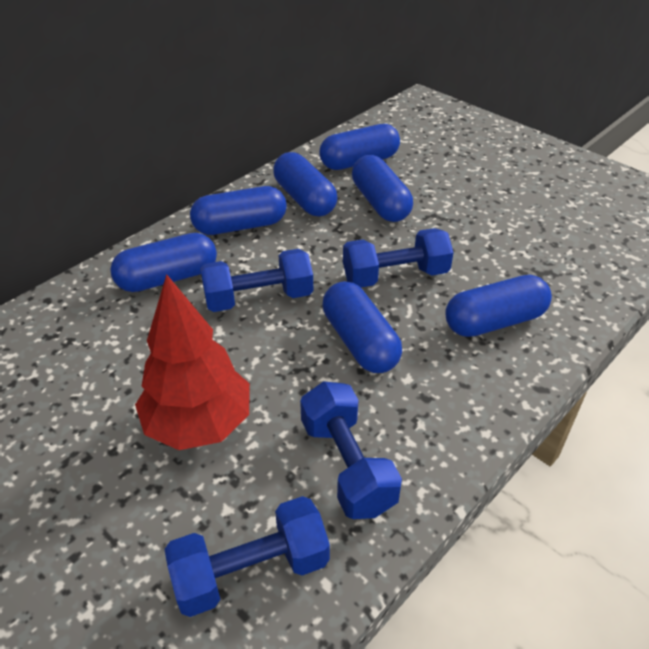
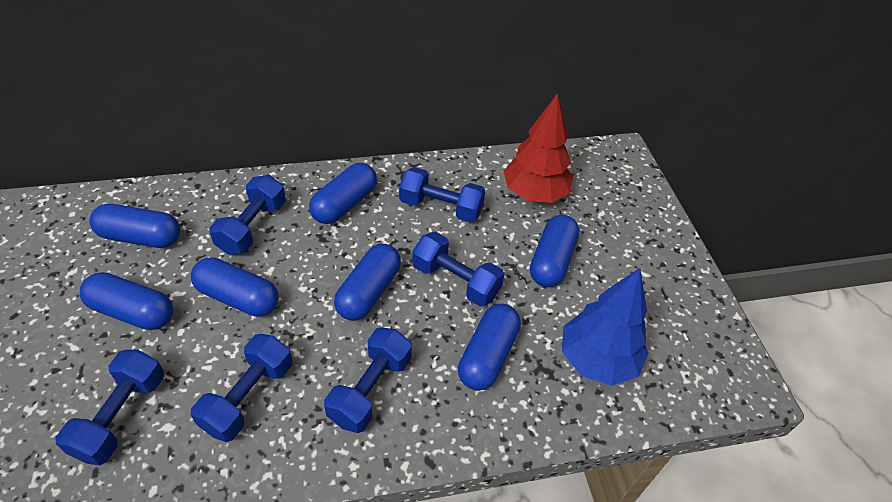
blue dumbbell: 4 -> 6
blue tree: 0 -> 1

